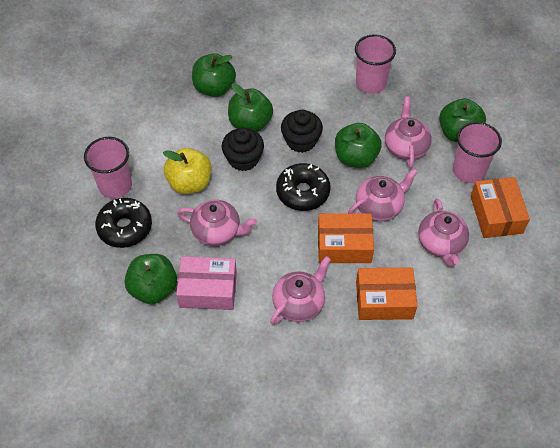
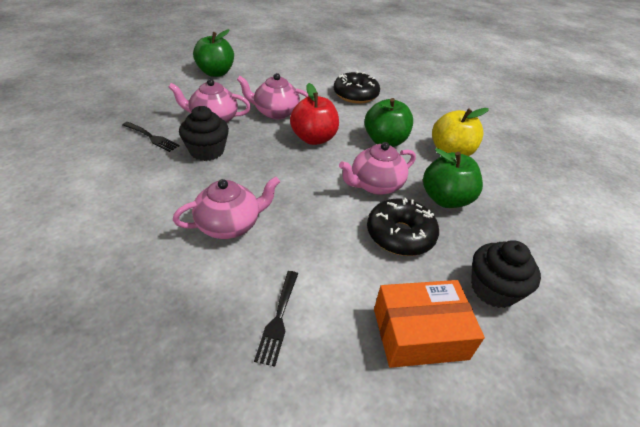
black fork: 0 -> 2
green apple: 5 -> 3
orange box: 3 -> 1
pink box: 1 -> 0
pink cup: 3 -> 0
pink teapot: 5 -> 4
red apple: 0 -> 1

